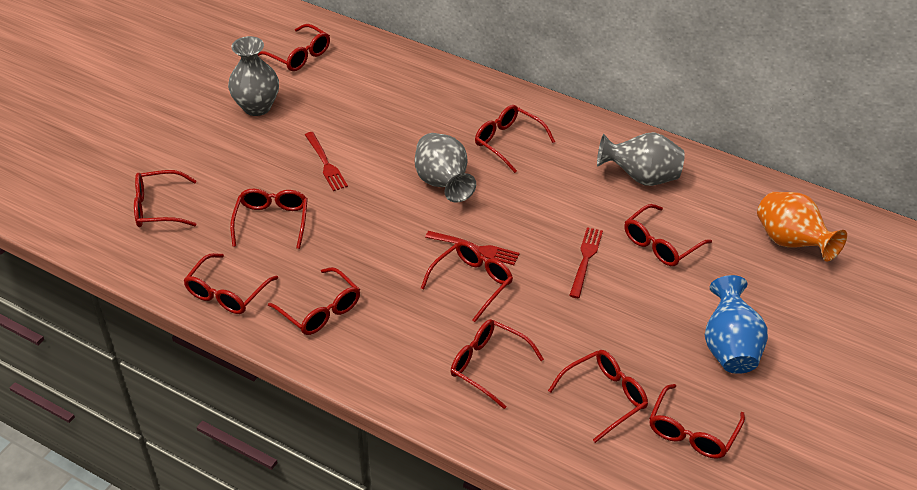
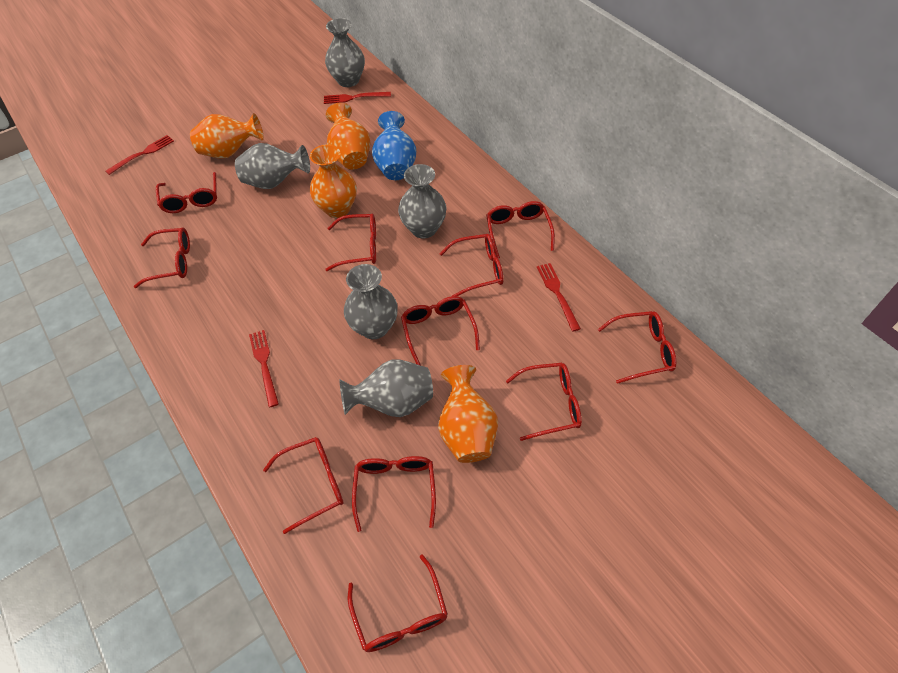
grey vase: 3 -> 5
orange vase: 1 -> 4
red fork: 3 -> 4

